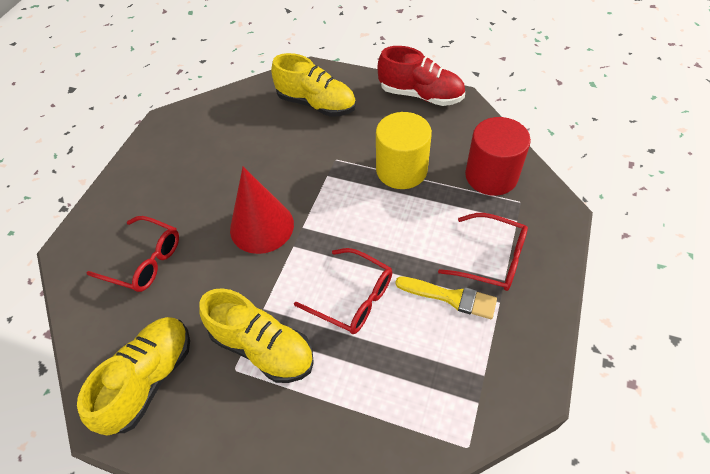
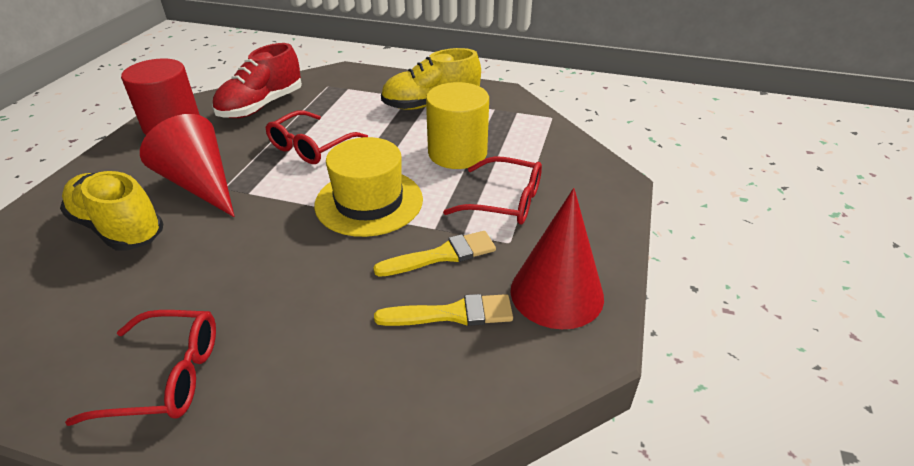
red cone: 1 -> 2
yellow brush: 1 -> 2
yellow hat: 0 -> 1
yellow shoe: 3 -> 2

